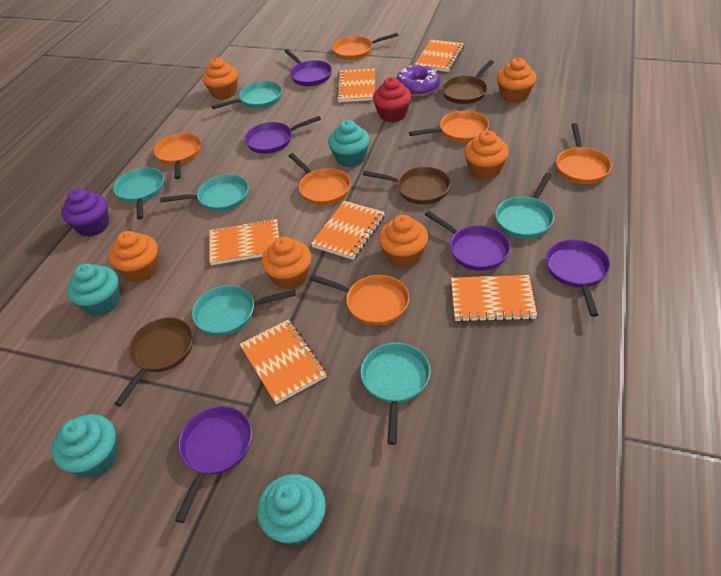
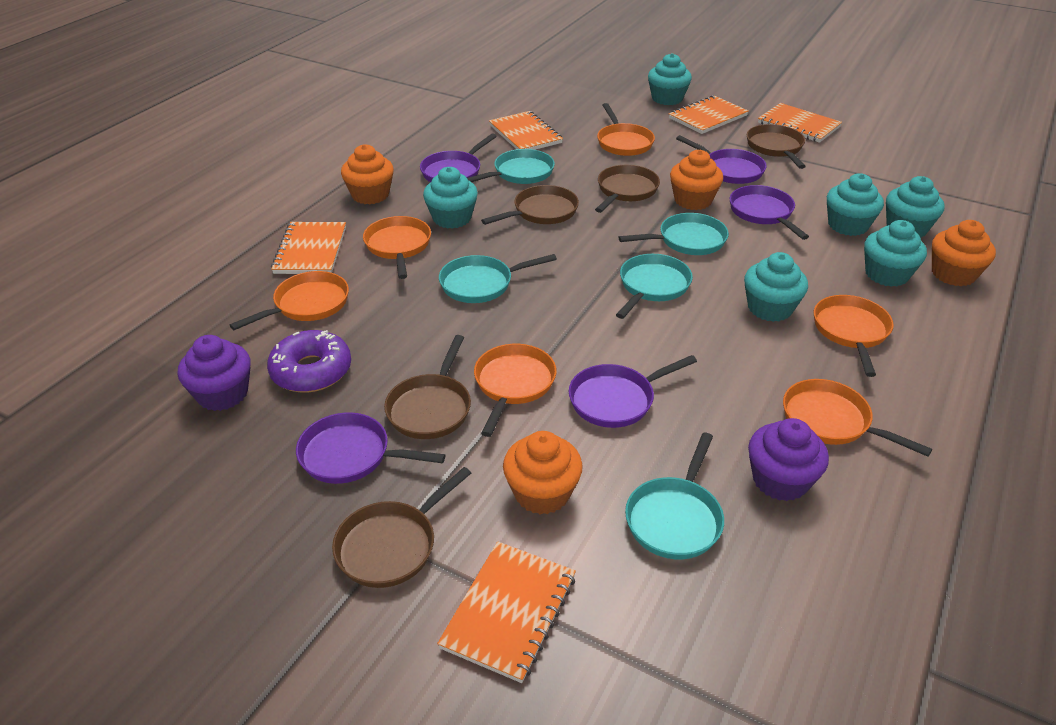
brown pan: 3 -> 5
orange cupcake: 6 -> 4
orange notebook: 6 -> 5
purple cupcake: 1 -> 2
red cupcake: 1 -> 0
turquoise cupcake: 4 -> 6
turquoise pan: 6 -> 5

